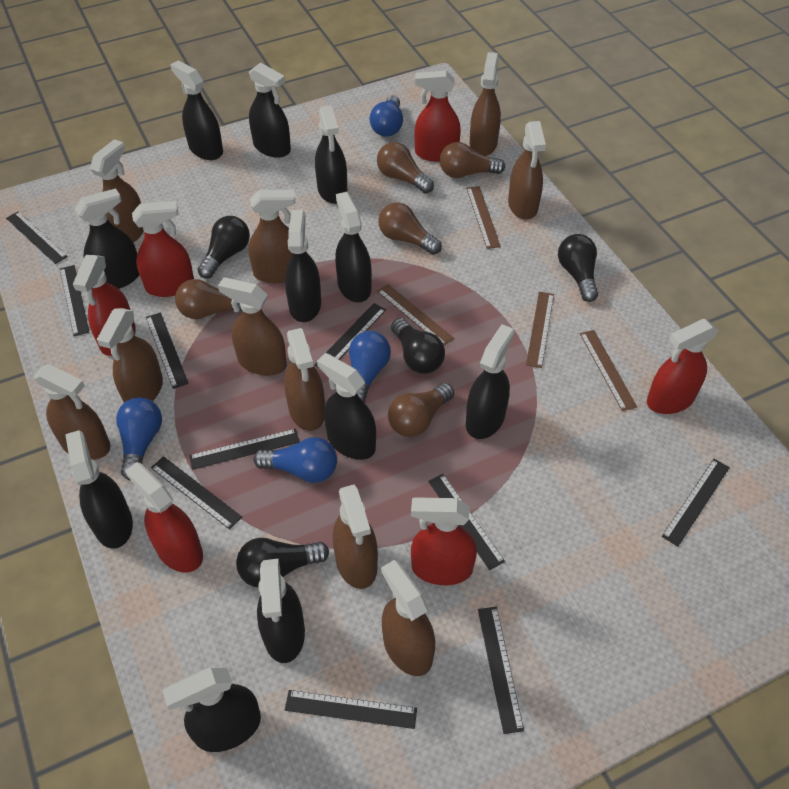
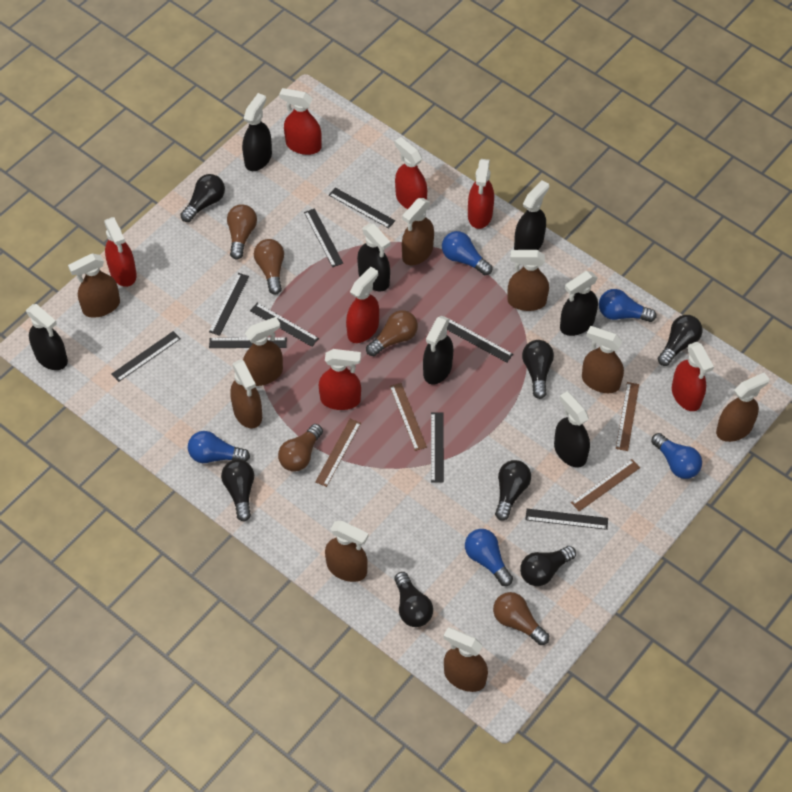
black light bulb: 4 -> 7
black ruler: 10 -> 9
black spray bottle: 11 -> 7
blue light bulb: 4 -> 5
brown spray bottle: 10 -> 9
red spray bottle: 6 -> 7

